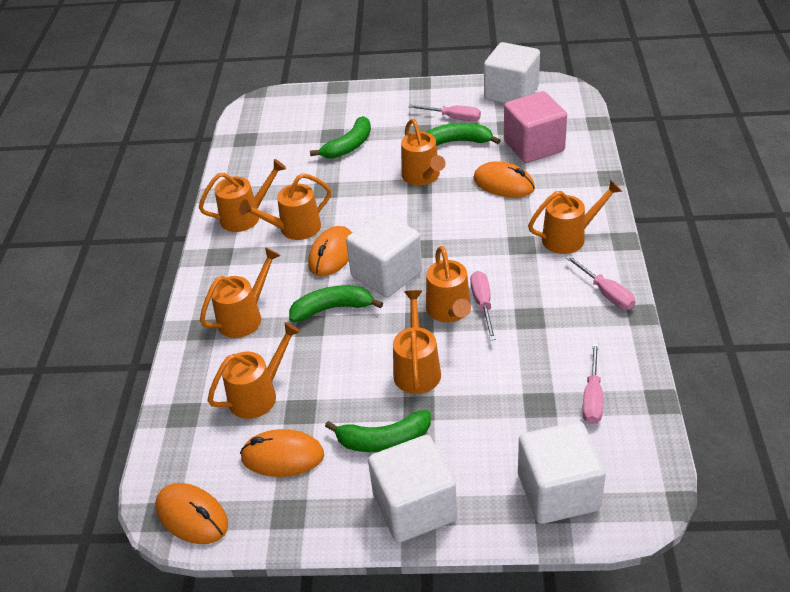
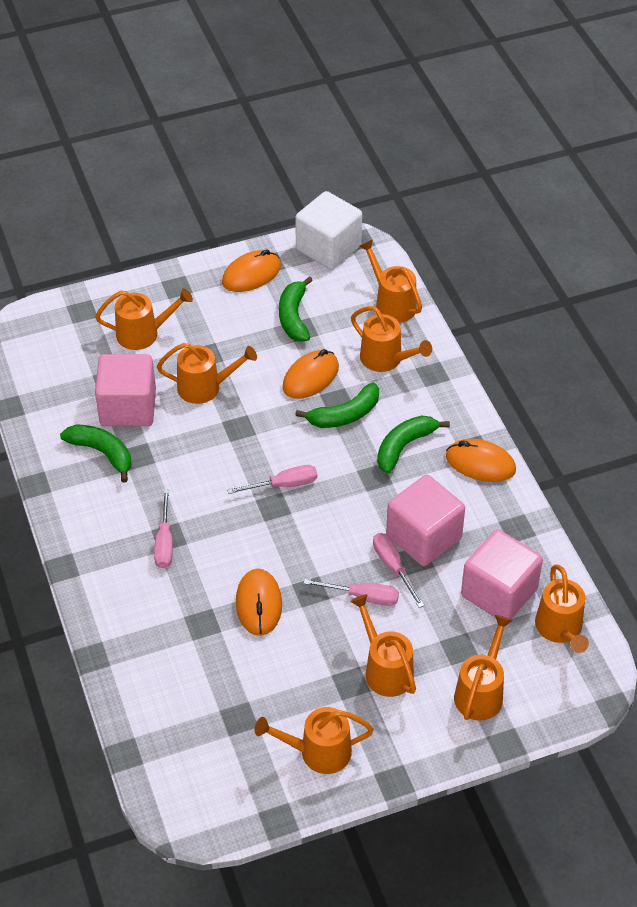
pink cube: 1 -> 3
white cube: 4 -> 1

